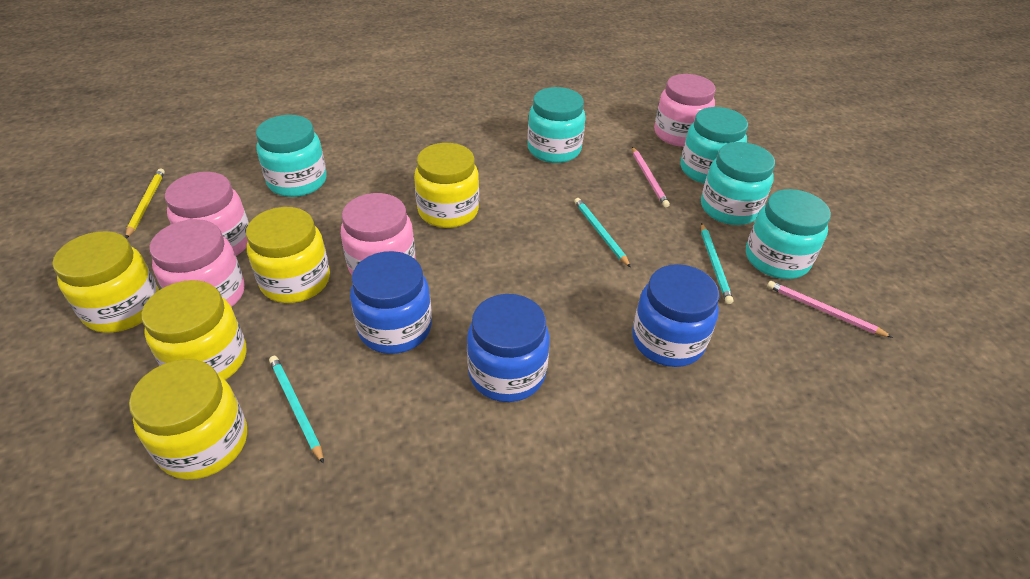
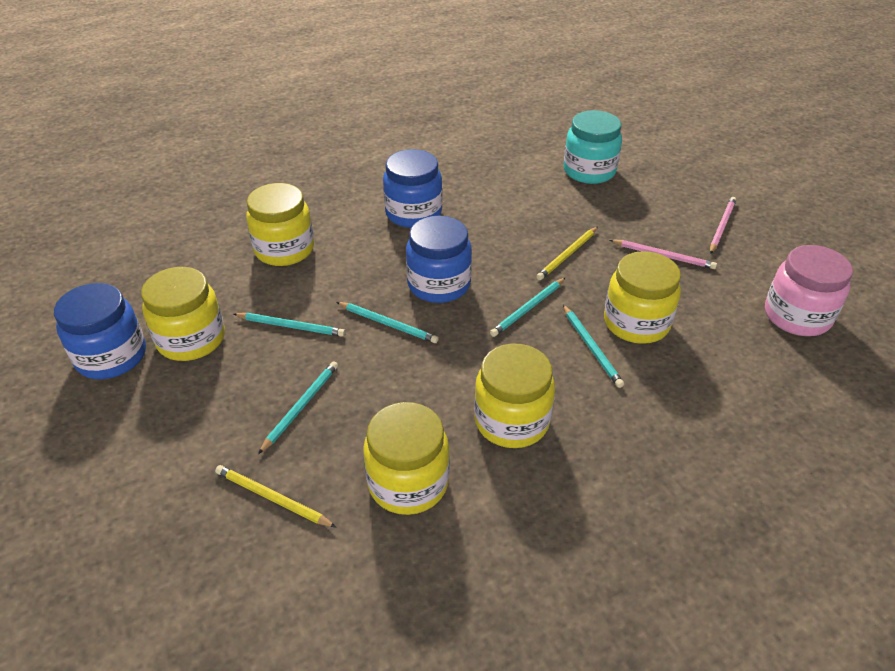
pink jar: 4 -> 1
turquoise jar: 5 -> 1
turquoise pencil: 3 -> 5
yellow pencil: 1 -> 2

